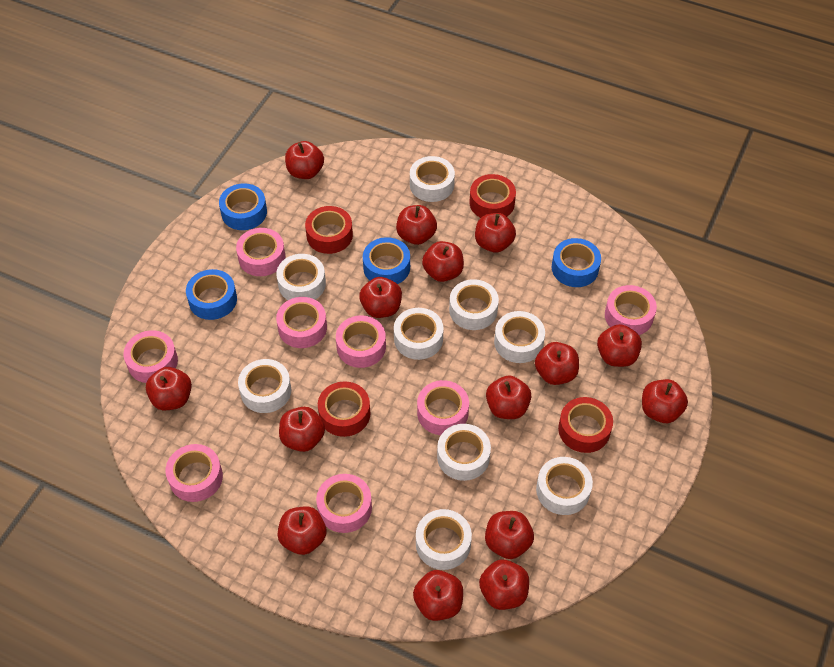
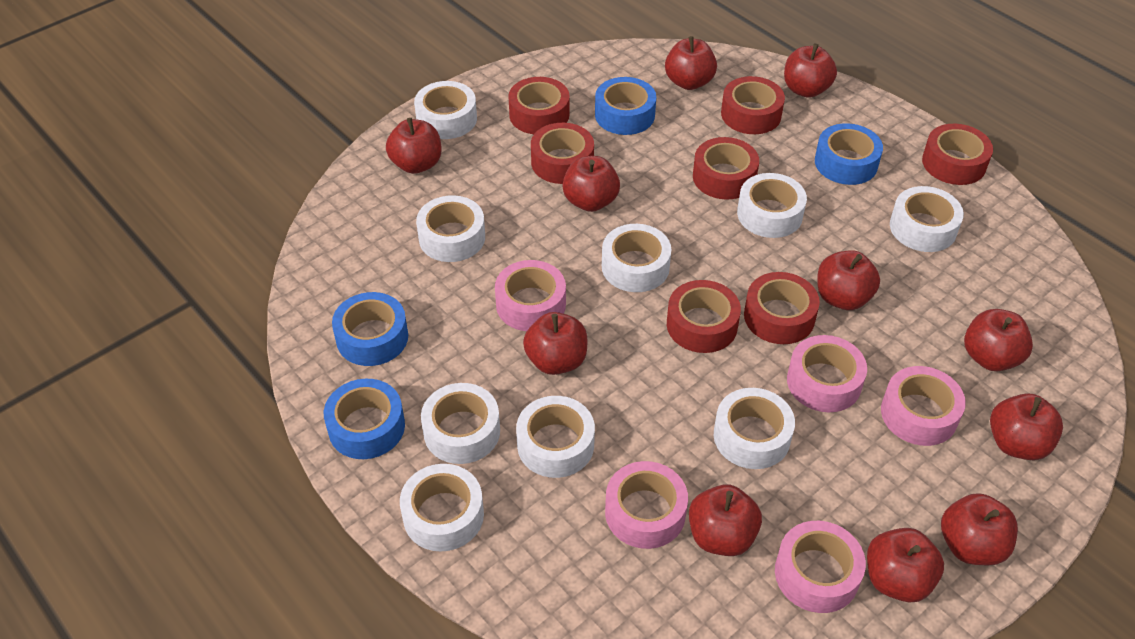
pink tape: 8 -> 5
red apple: 15 -> 11
red tape: 4 -> 7

